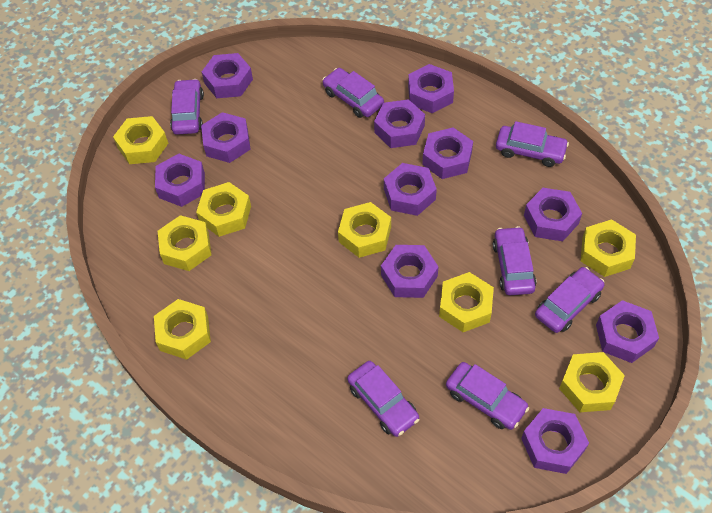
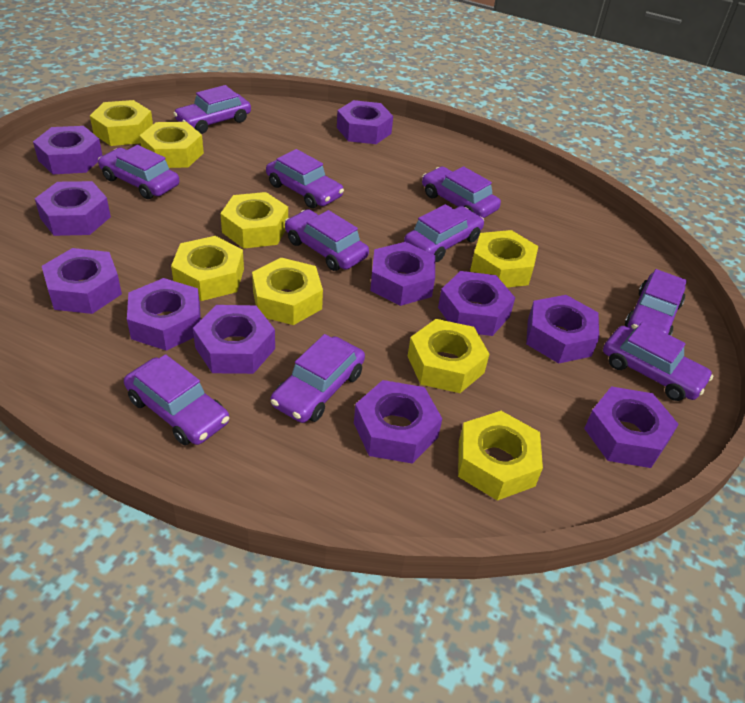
purple car: 7 -> 10

